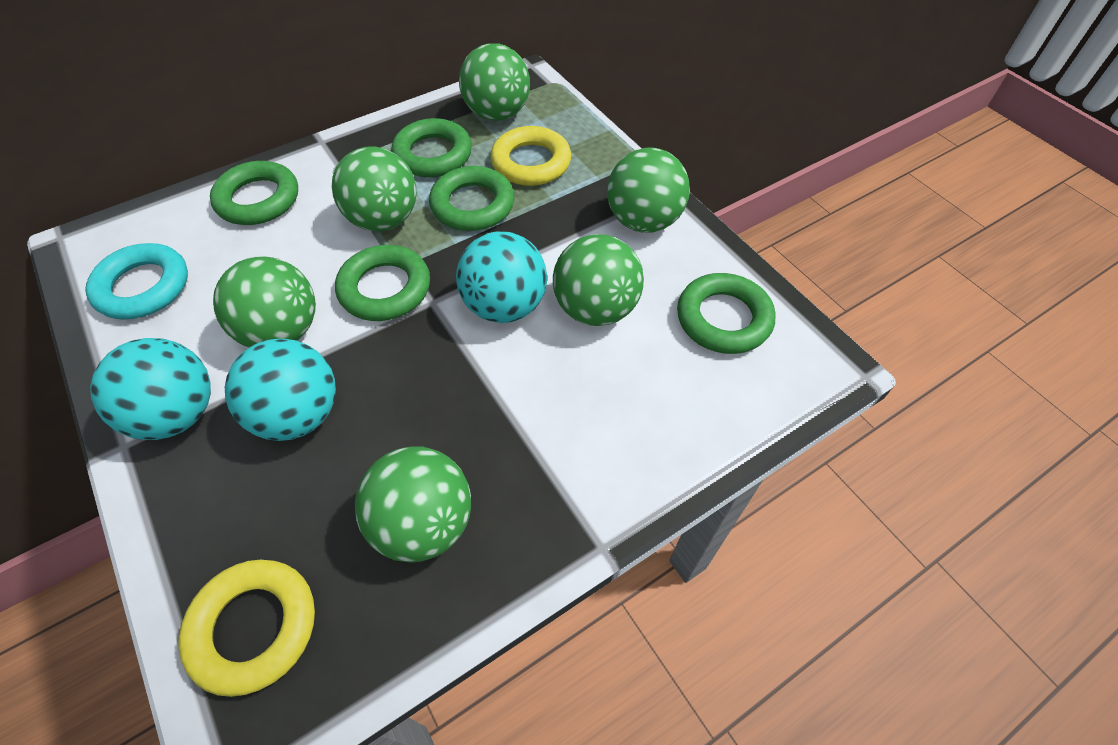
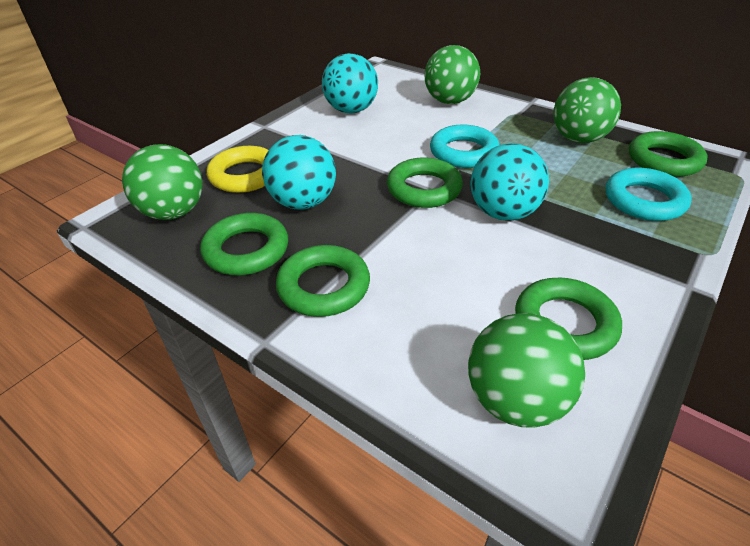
green ball: 6 -> 4
turquoise ring: 1 -> 2
yellow ring: 2 -> 1

